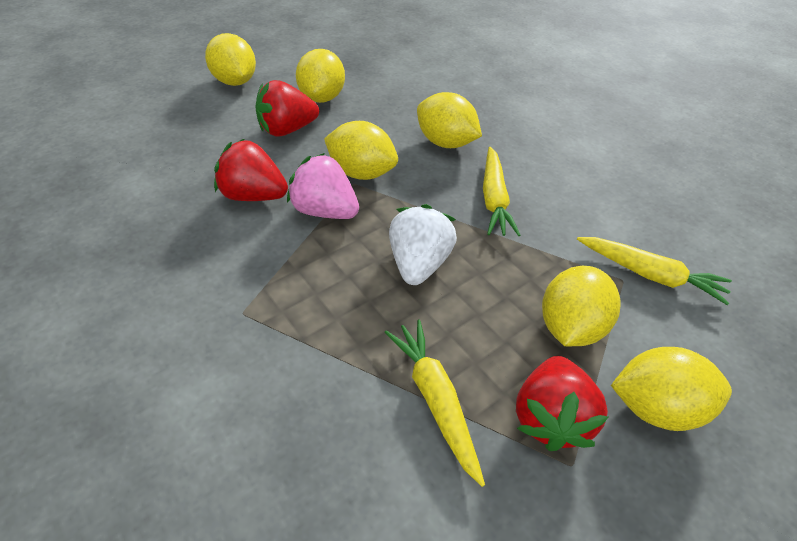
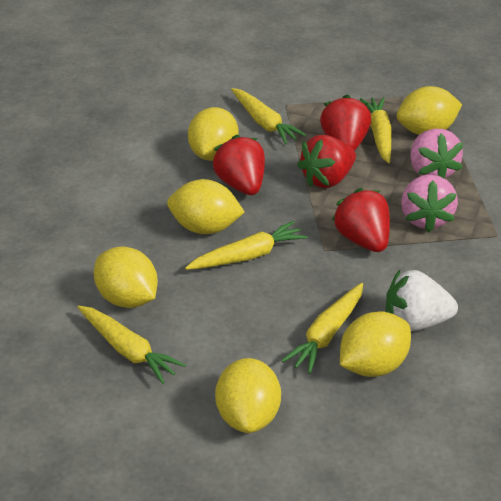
pink strawberry: 1 -> 2
red strawberry: 3 -> 4
yellow carrot: 3 -> 5

